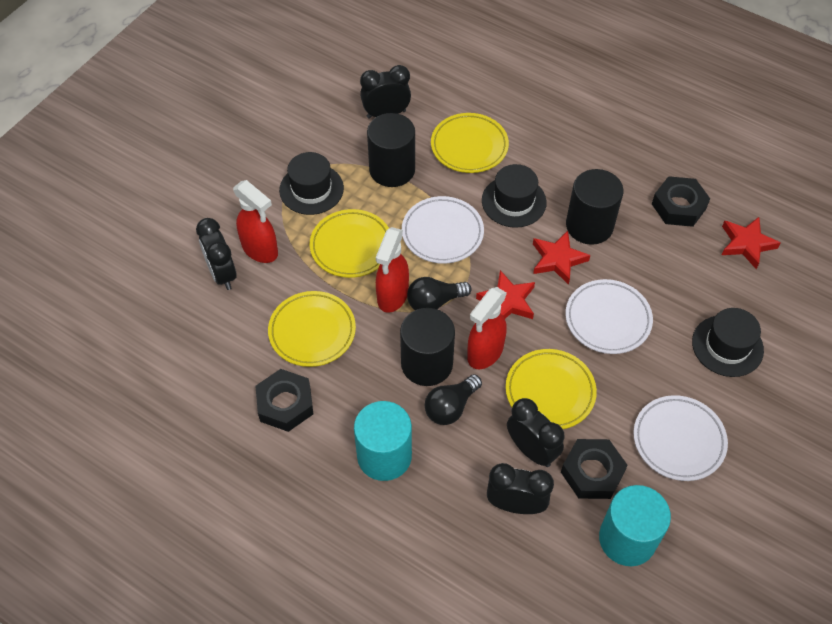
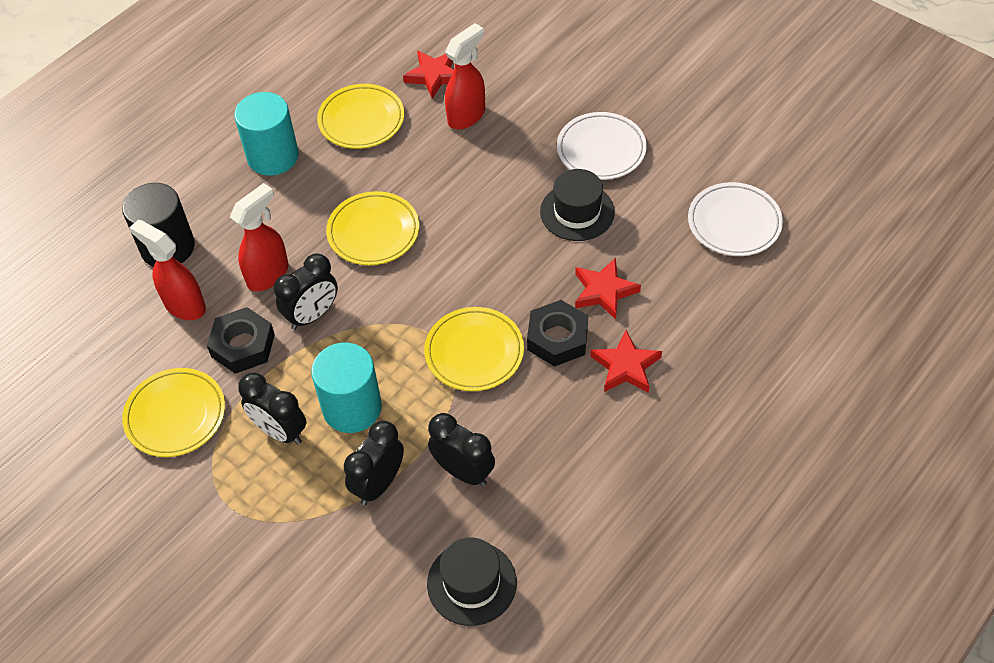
black cylinder: 3 -> 1
black hat: 3 -> 2
black light bulb: 2 -> 0
black nut: 3 -> 2
white plate: 3 -> 2

